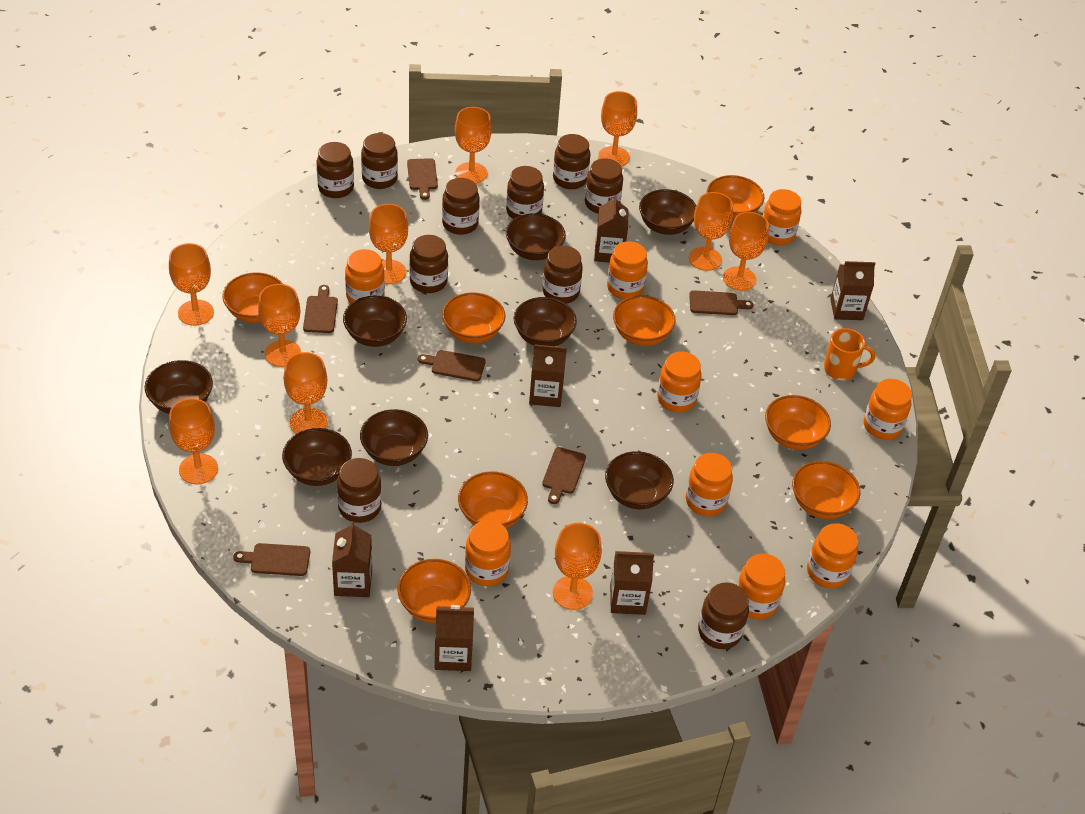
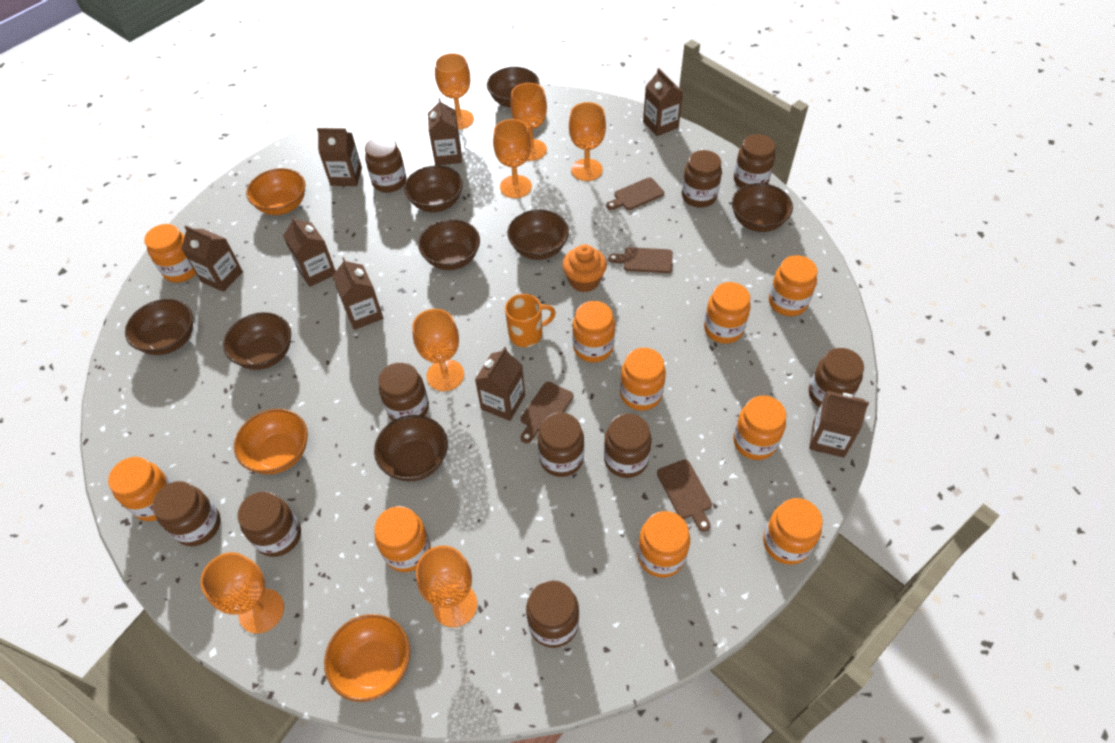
brown carton: 6 -> 8
brown cutting board: 6 -> 4
orange bowl: 8 -> 3
orange cupcake: 0 -> 1
orange goblet: 10 -> 7
orange jar: 9 -> 10

